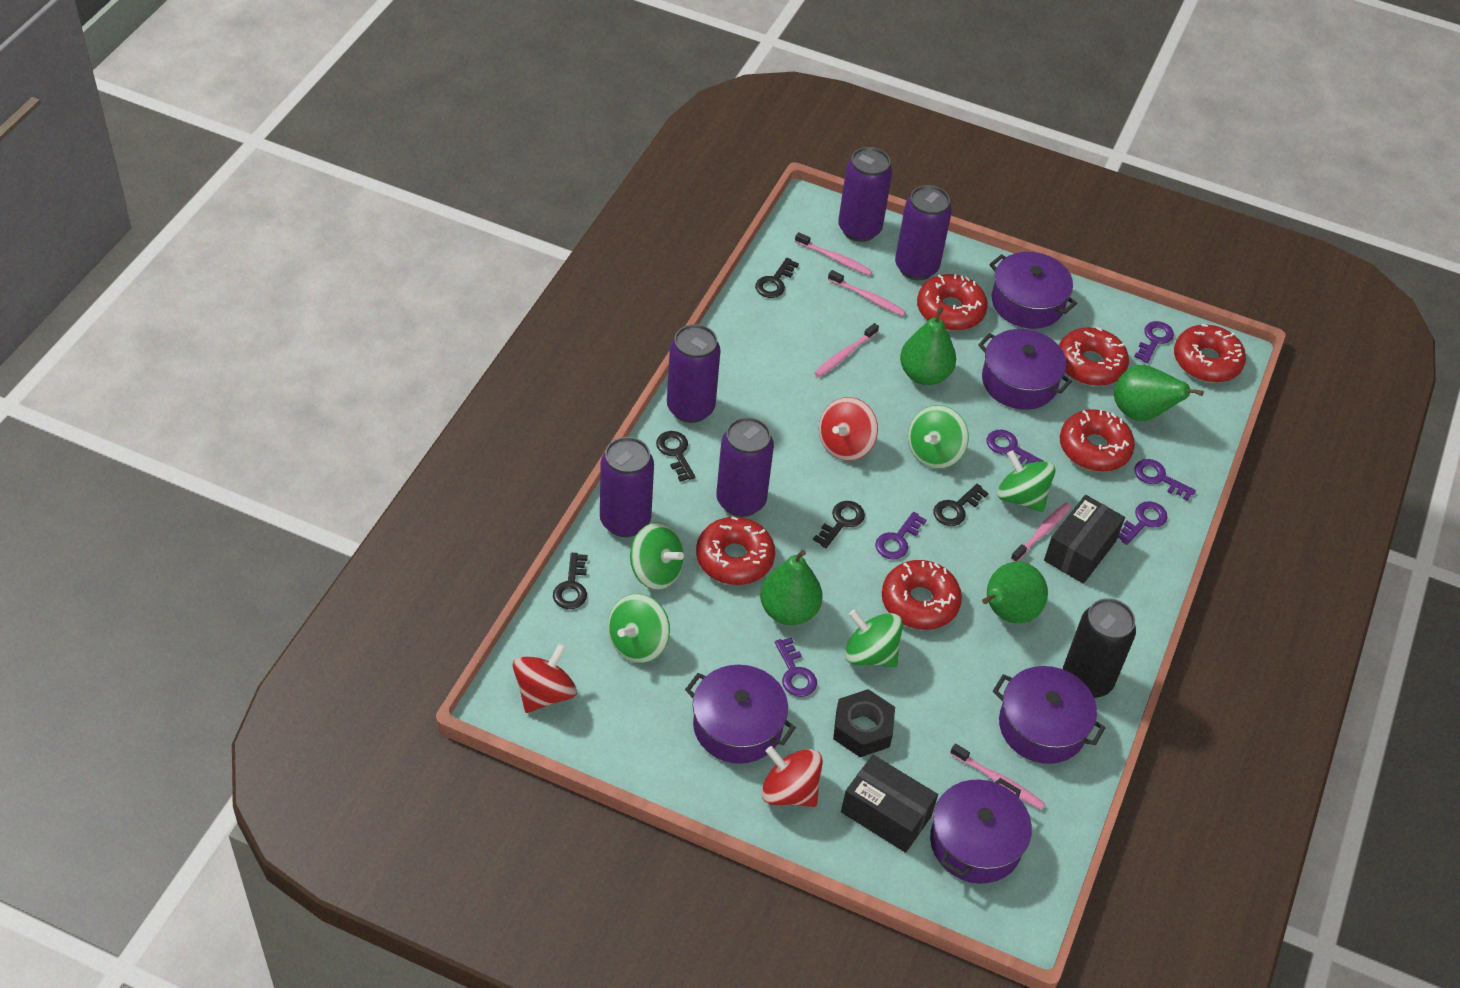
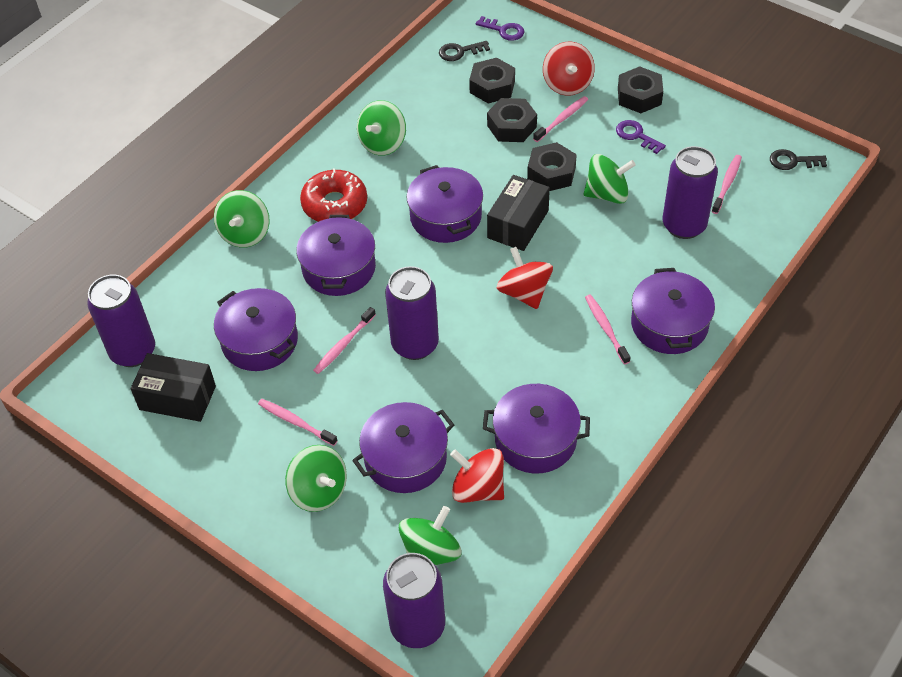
black can: 1 -> 0
black key: 5 -> 2
black nut: 1 -> 4
green pear: 4 -> 0
purple can: 5 -> 4
purple key: 6 -> 2
purple pot: 5 -> 6
red donut: 6 -> 1

